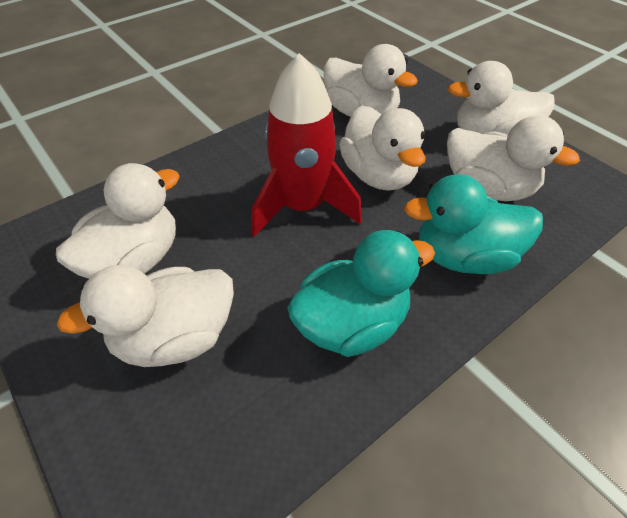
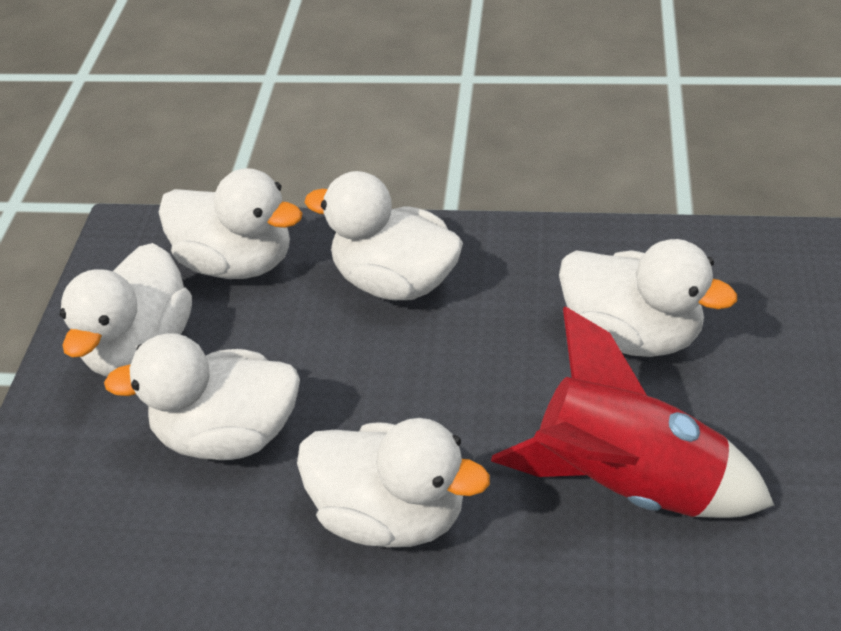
turquoise duck: 2 -> 0

